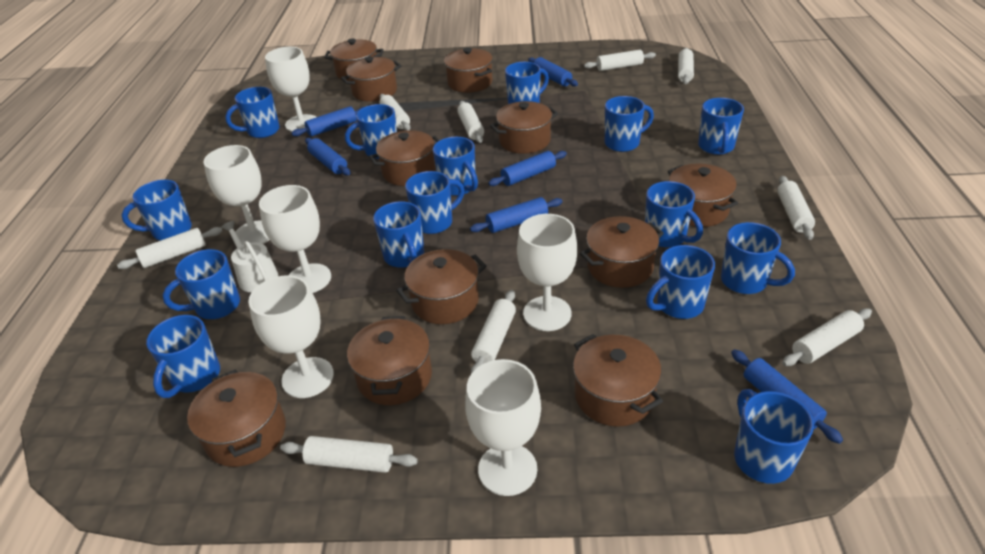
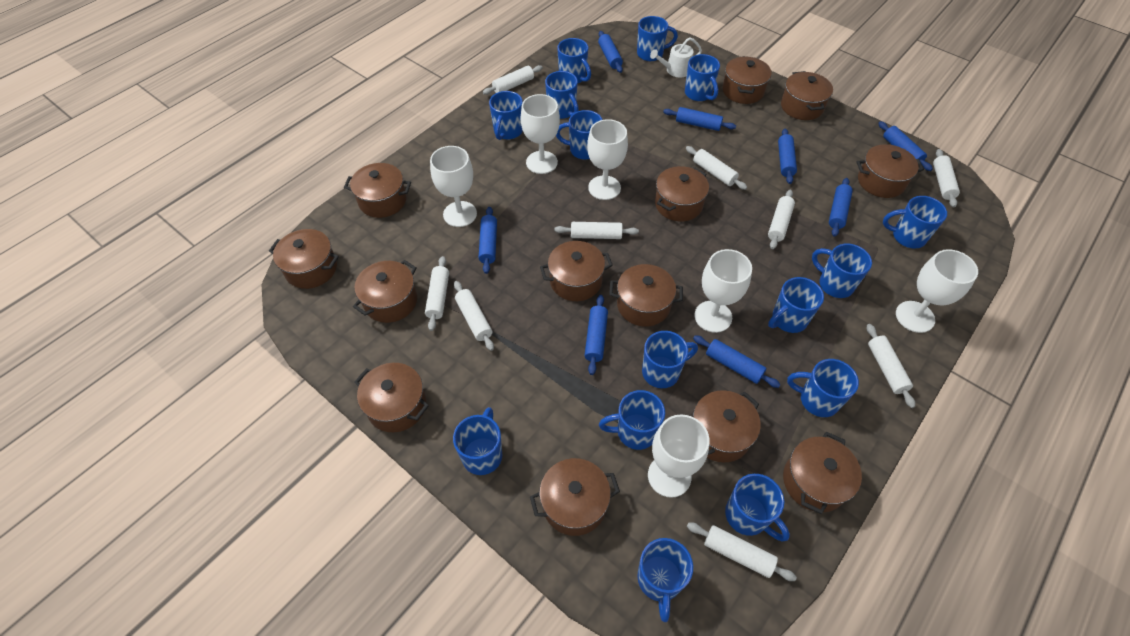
blue rolling pin: 6 -> 8
brown pot: 11 -> 13

